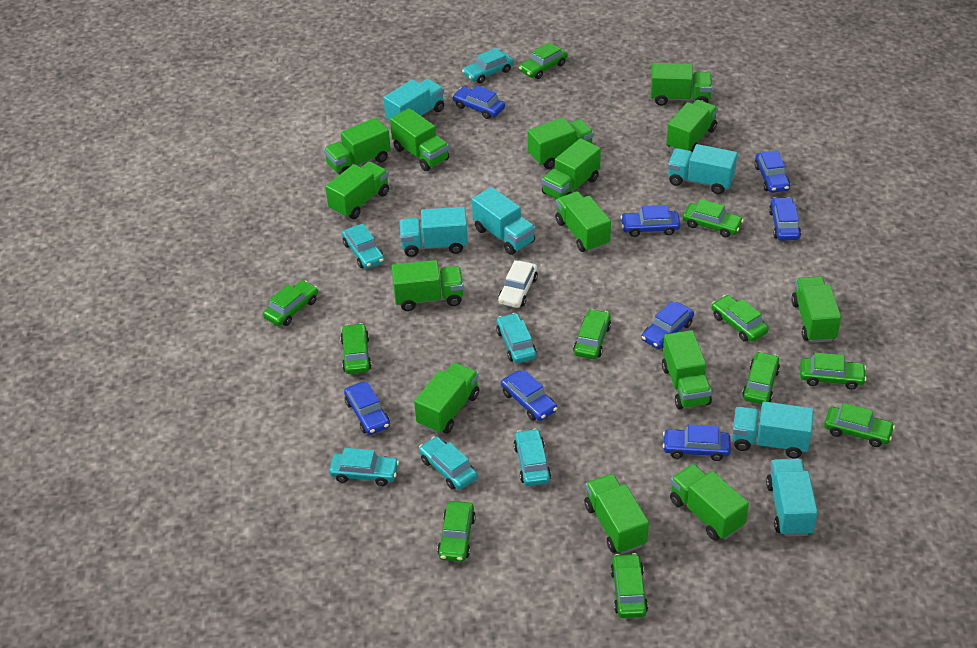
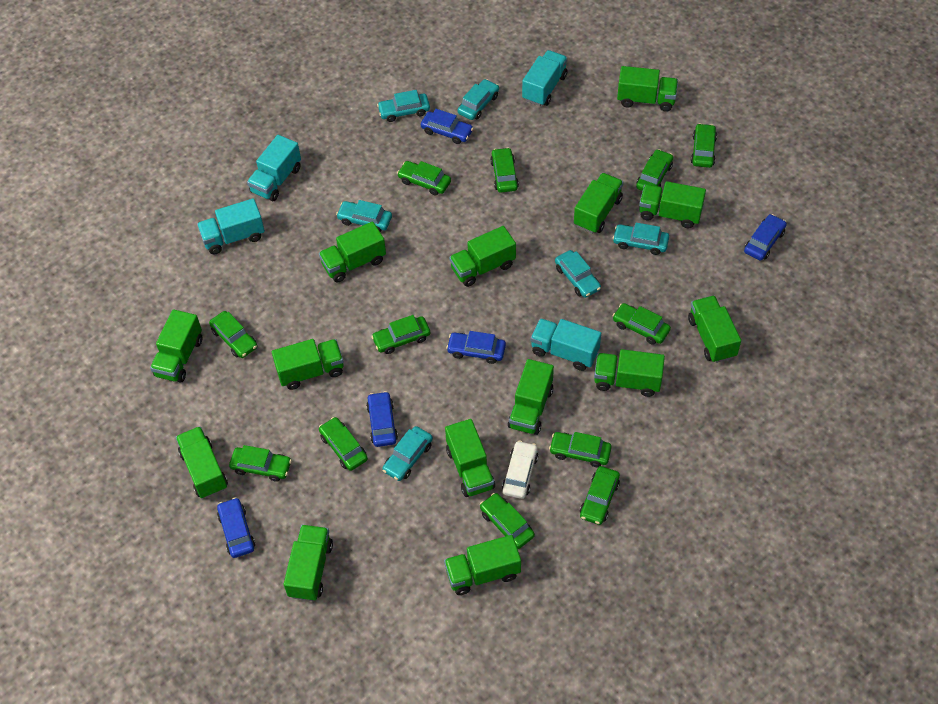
blue car: 8 -> 5
green car: 11 -> 12
turquoise truck: 6 -> 4

